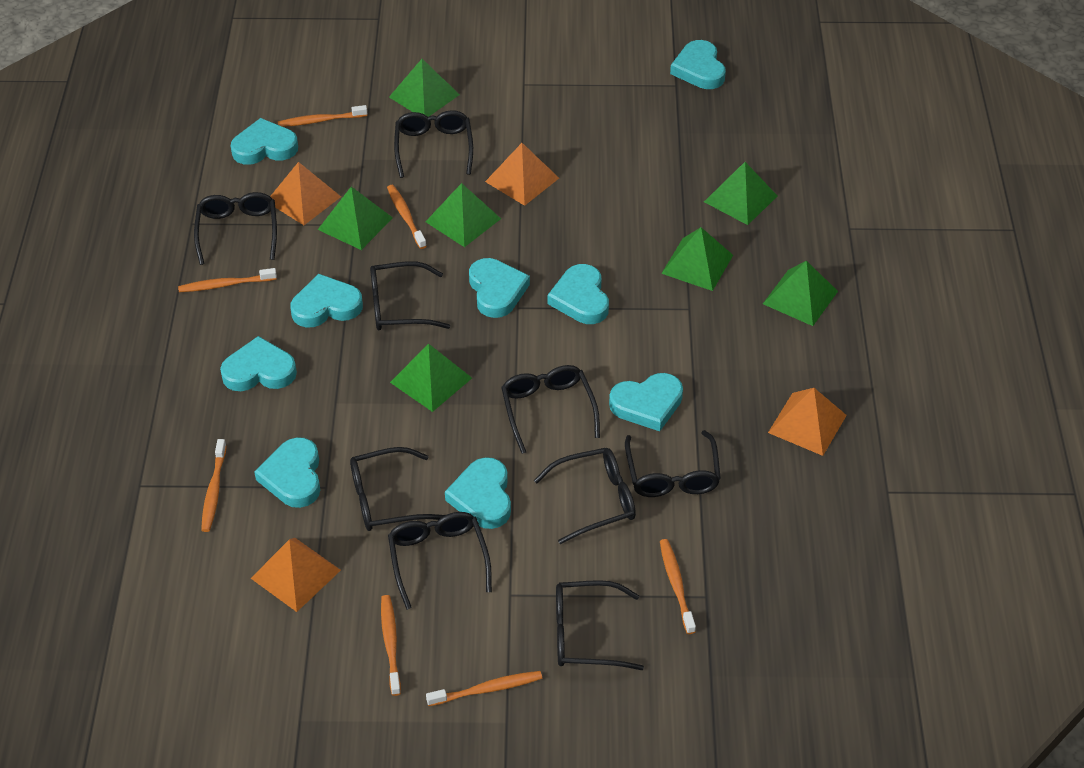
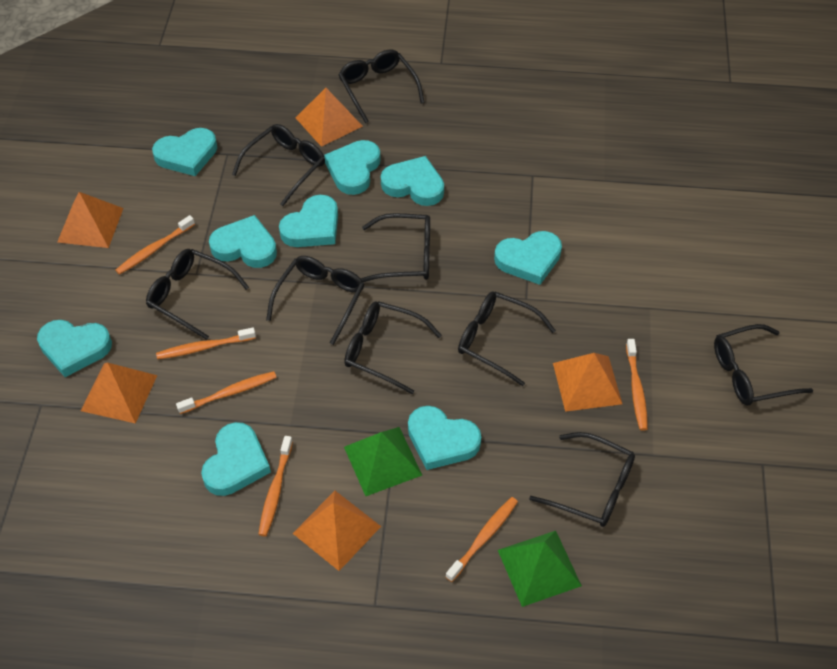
green pyramid: 7 -> 2
orange pyramid: 4 -> 5
orange toothbrush: 7 -> 6

